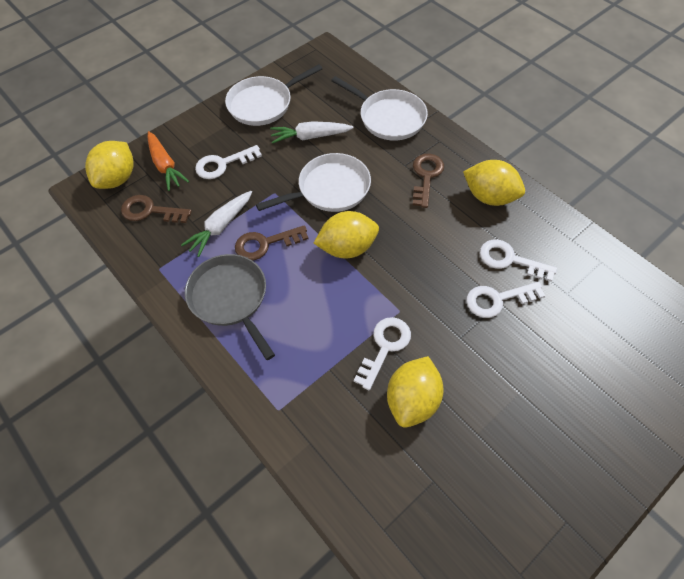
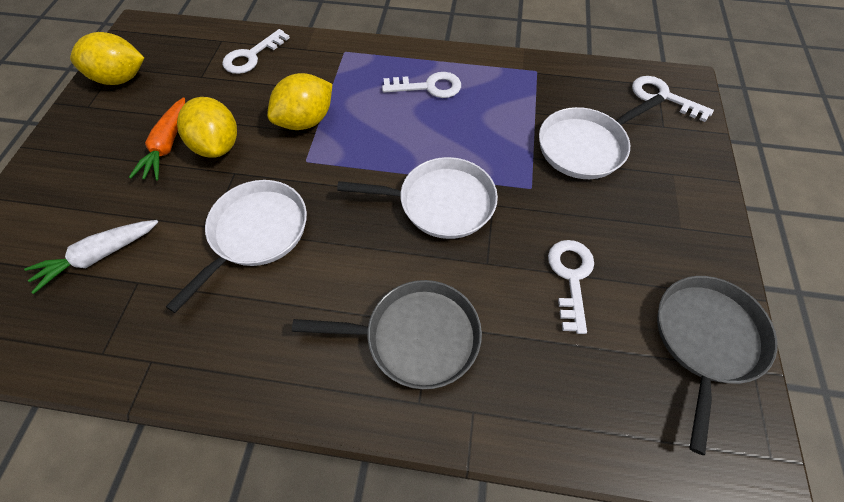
brown key: 3 -> 0
grey pan: 1 -> 2
white carrot: 2 -> 1
yellow lemon: 4 -> 3

